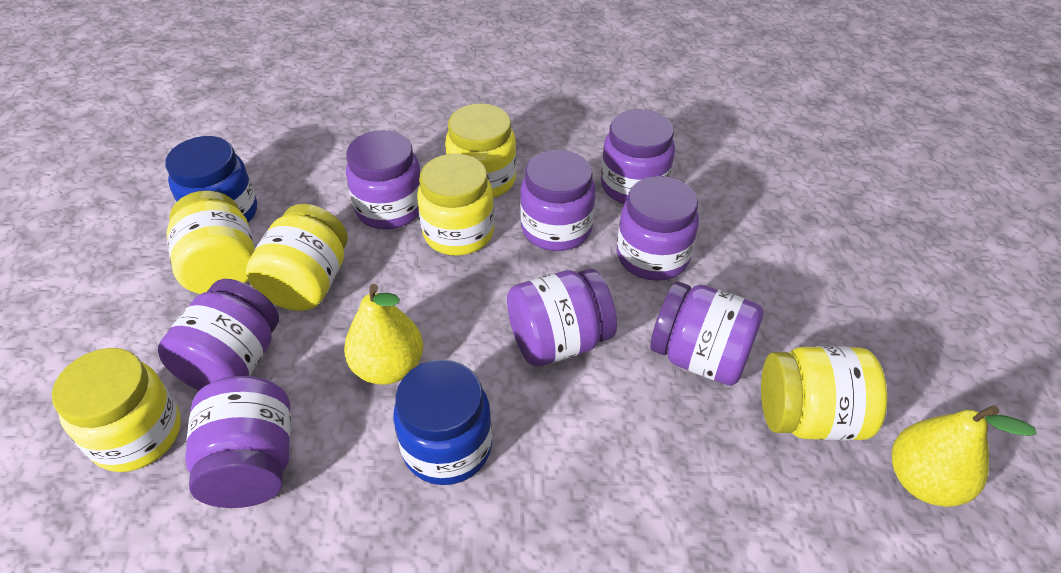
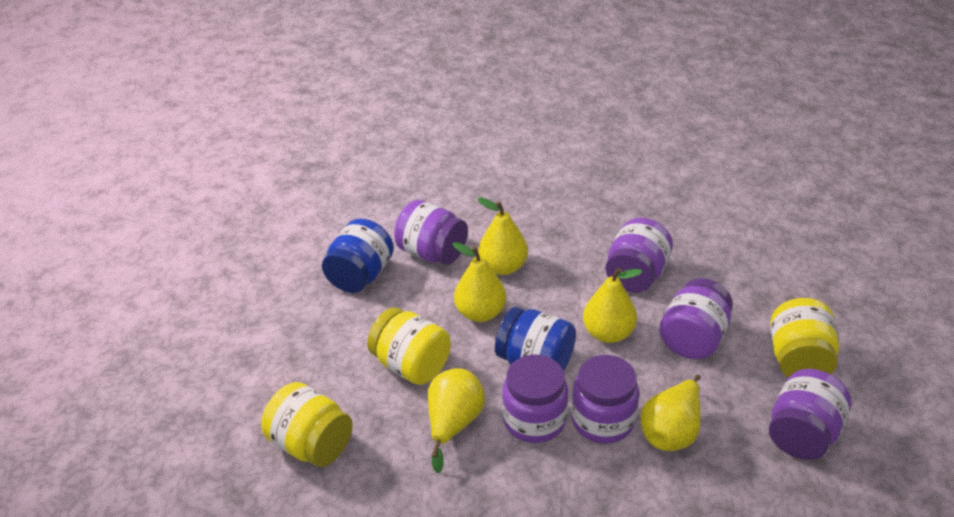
purple jar: 8 -> 6
yellow jar: 6 -> 3
yellow pear: 2 -> 5

